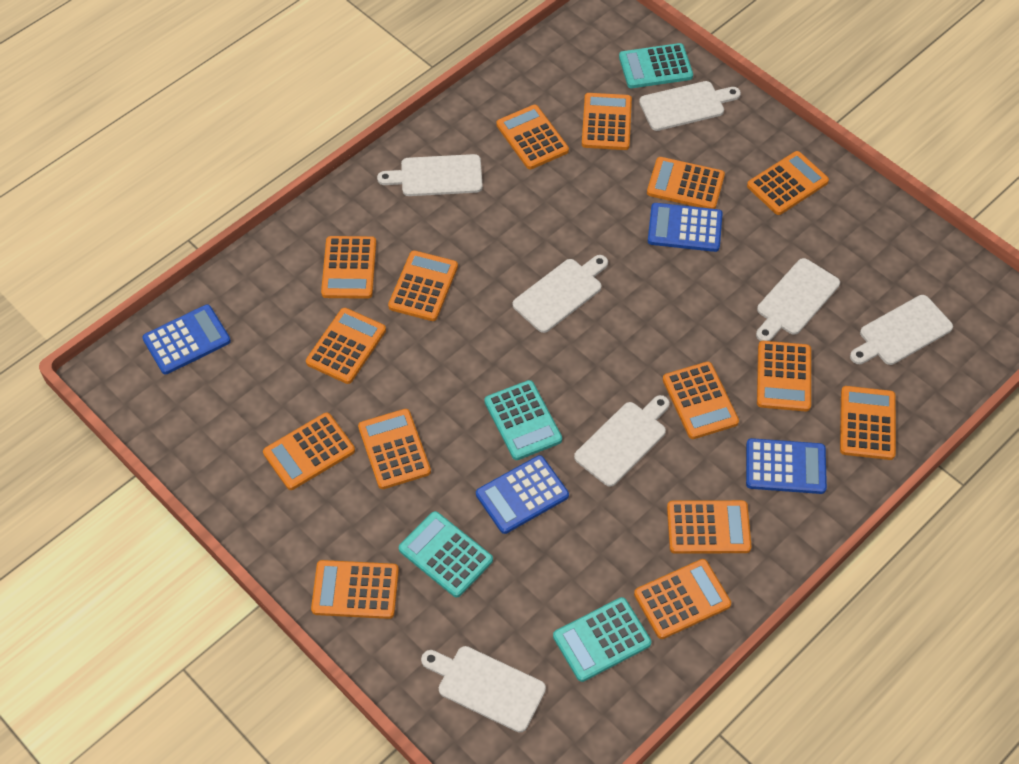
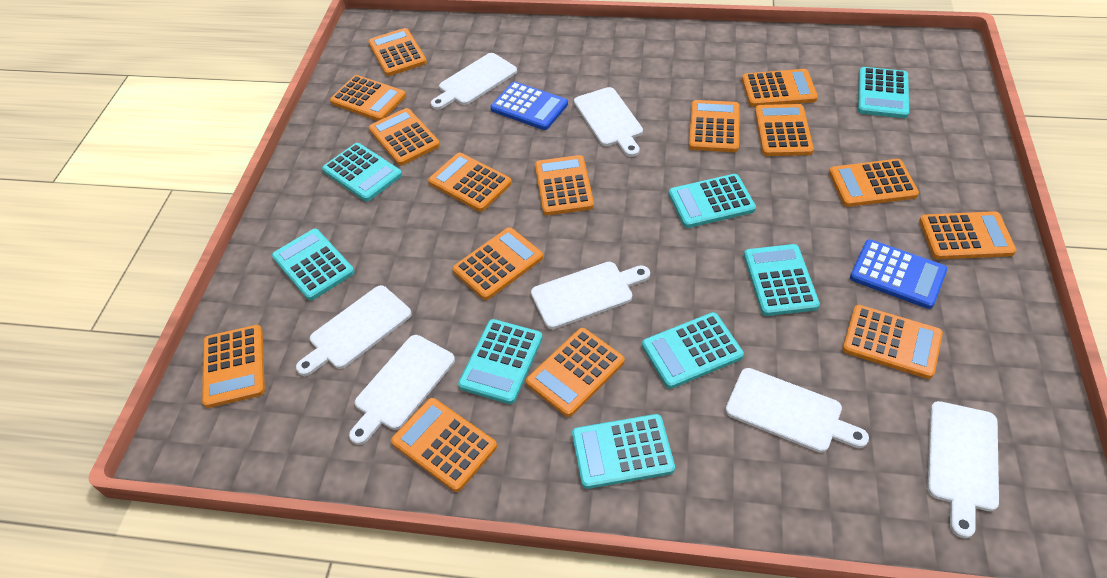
blue calculator: 4 -> 2
turquoise calculator: 4 -> 8

